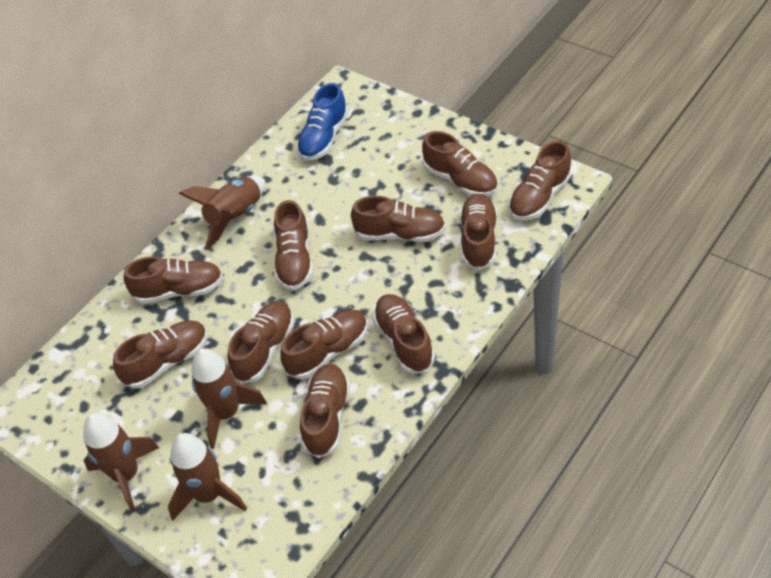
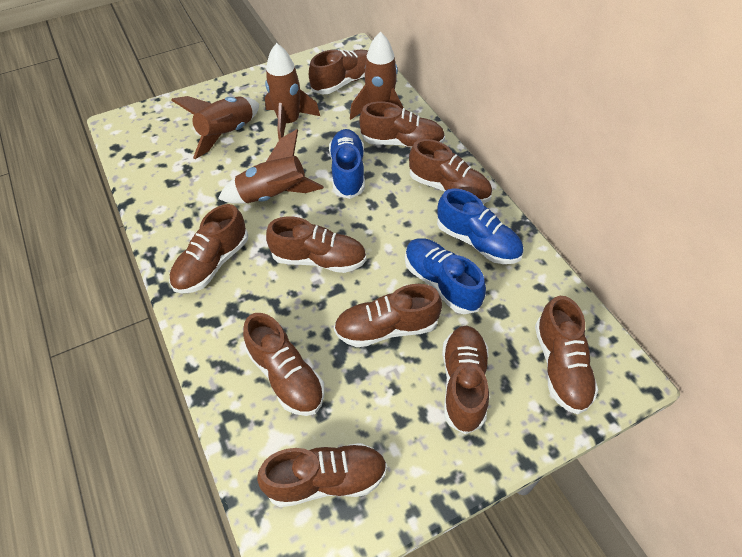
blue shoe: 1 -> 3
brown shoe: 11 -> 10

